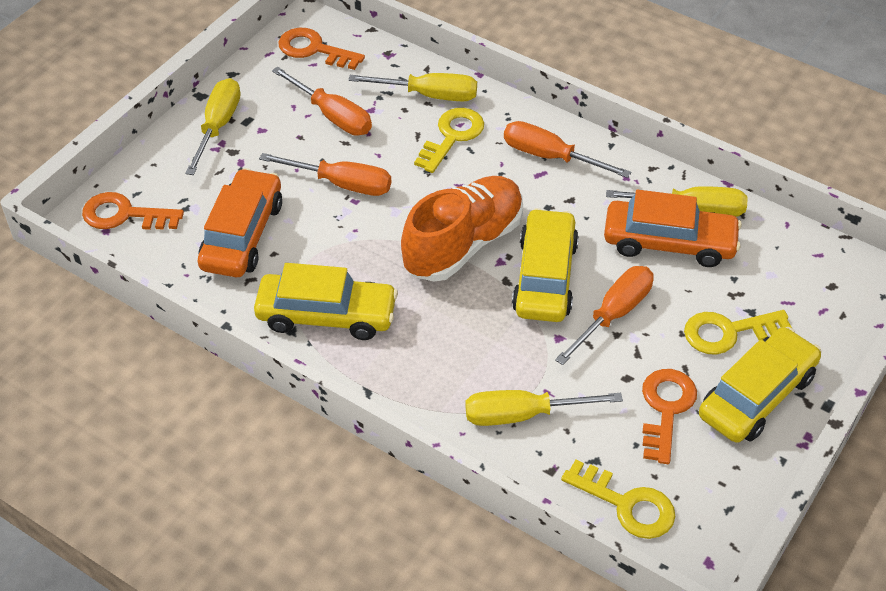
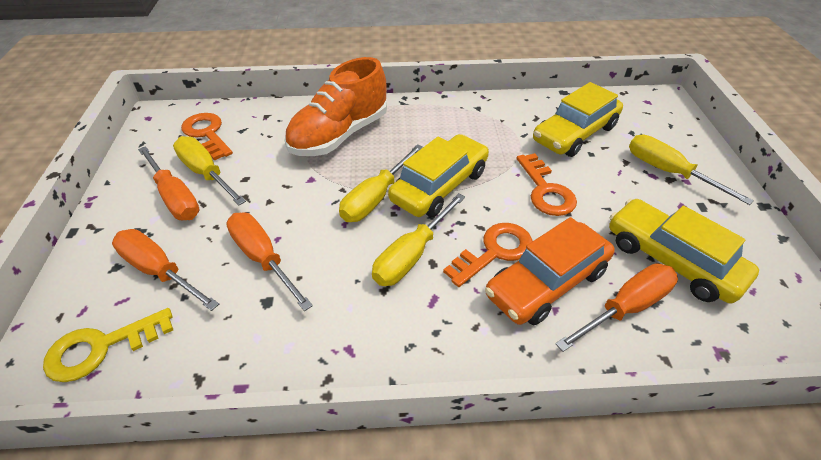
orange car: 2 -> 1
yellow key: 3 -> 1

